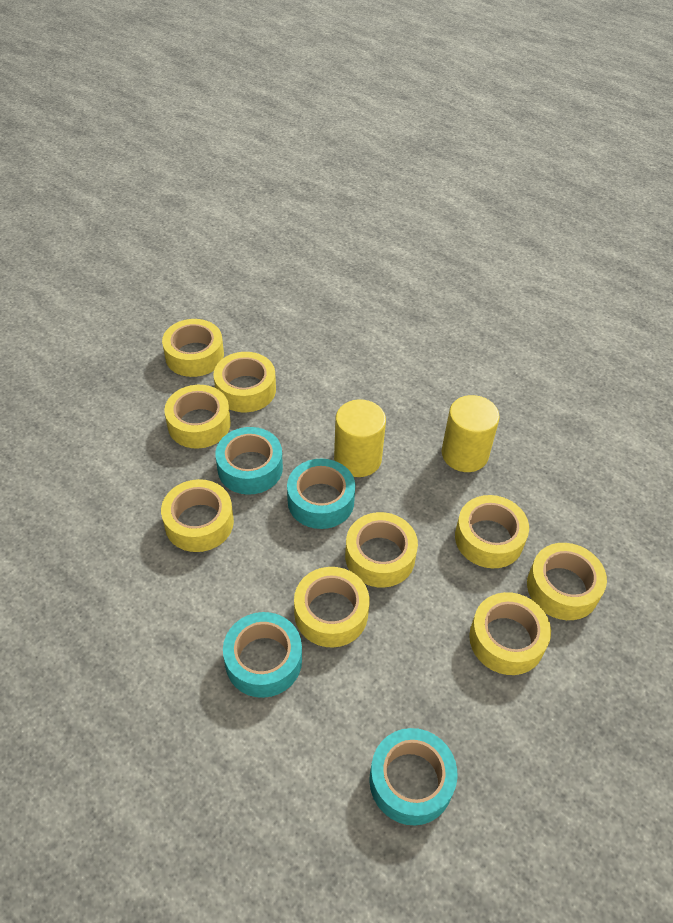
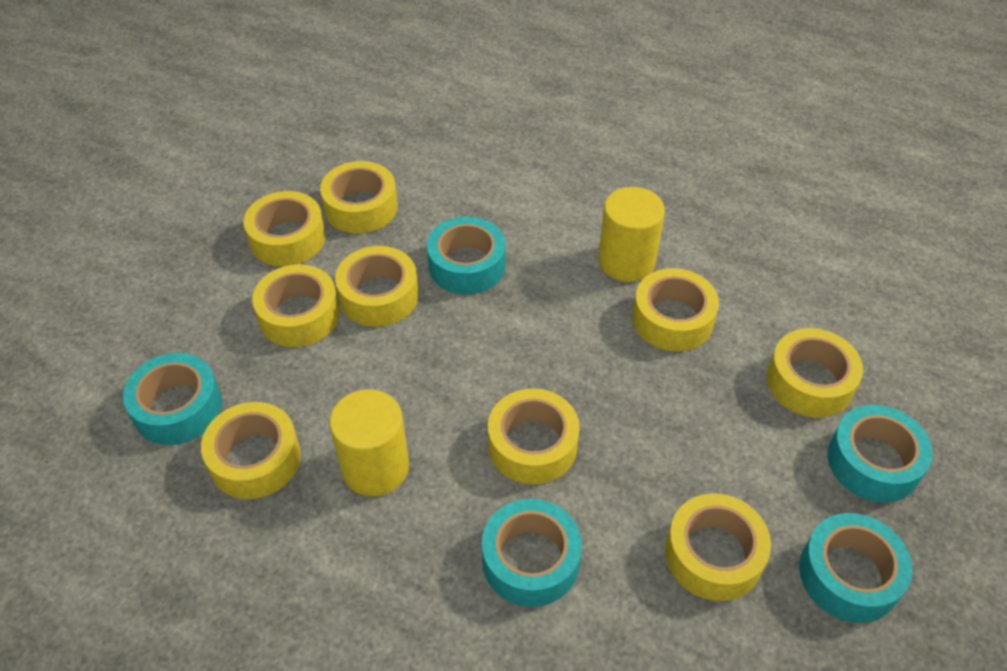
turquoise tape: 4 -> 5

